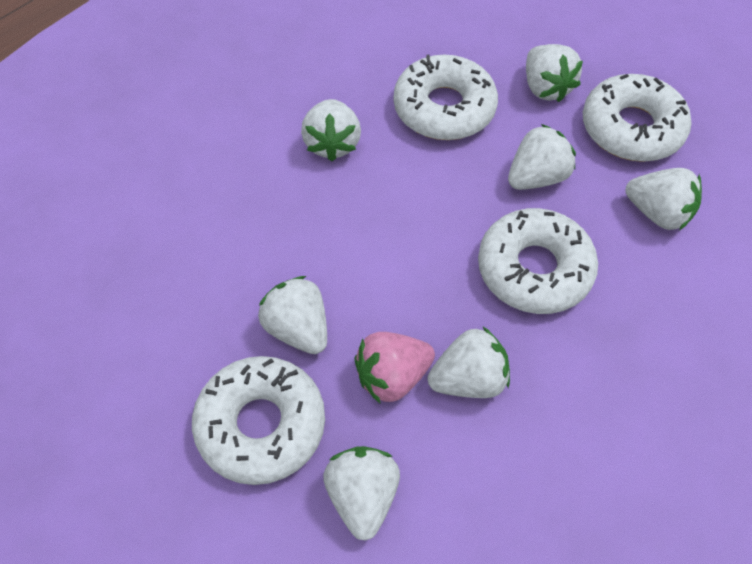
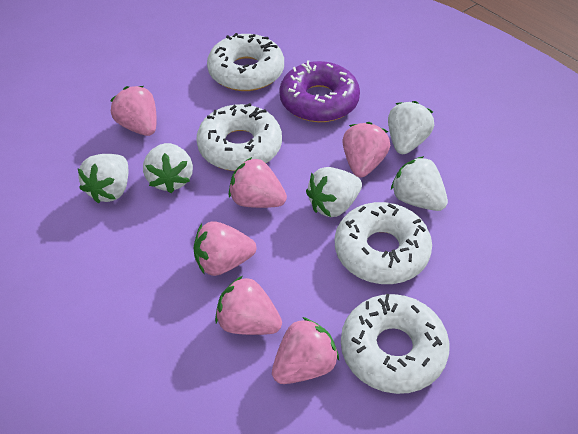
pink strawberry: 1 -> 6
purple donut: 0 -> 1
white strawberry: 7 -> 5

